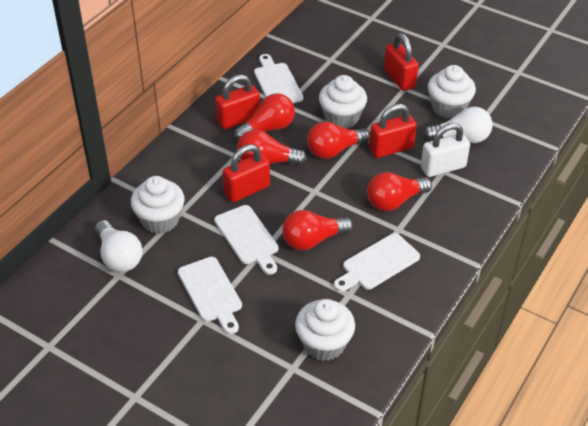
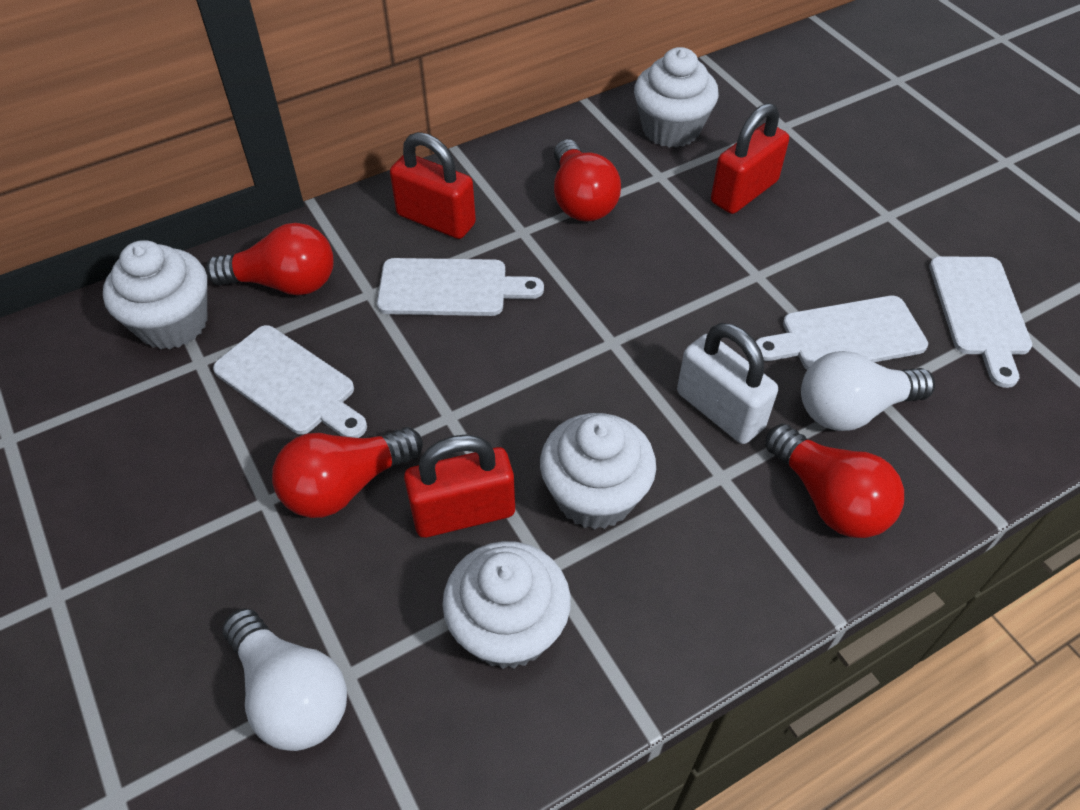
red light bulb: 5 -> 4
red padlock: 4 -> 3

